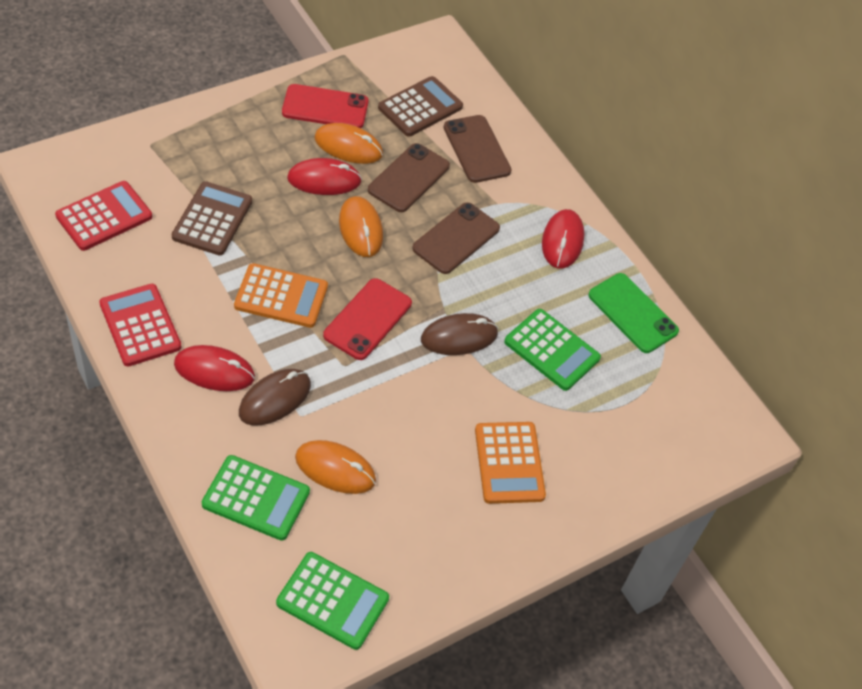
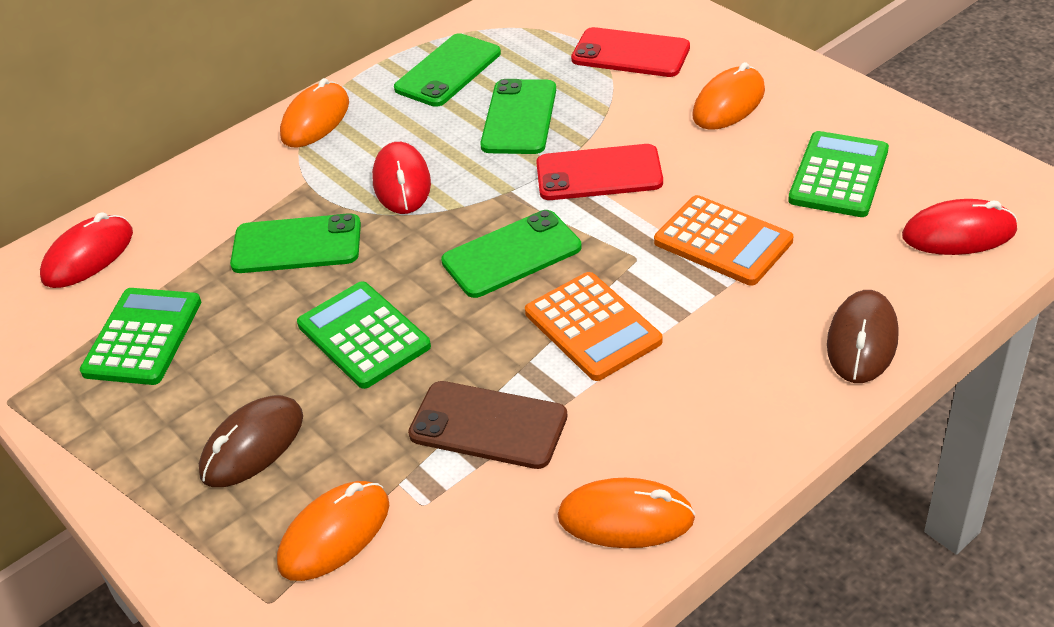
brown calculator: 2 -> 0
brown phone: 3 -> 1
green phone: 1 -> 4
orange mouse: 3 -> 4
red calculator: 2 -> 0

